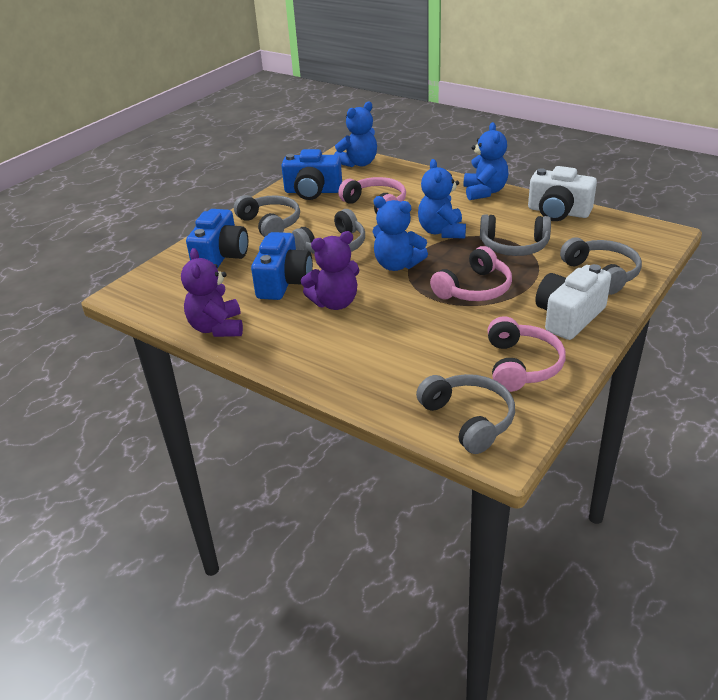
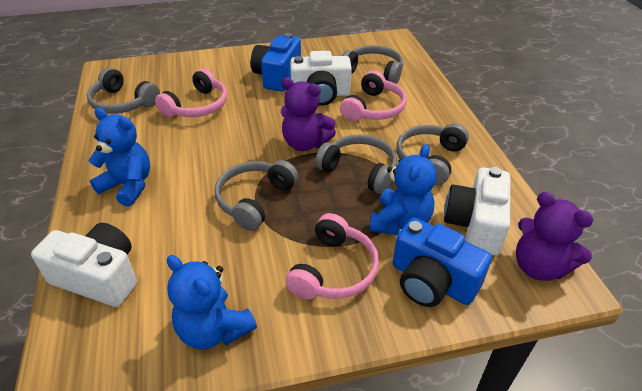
blue camera: 3 -> 2
blue teddy bear: 4 -> 3
white camera: 2 -> 3

